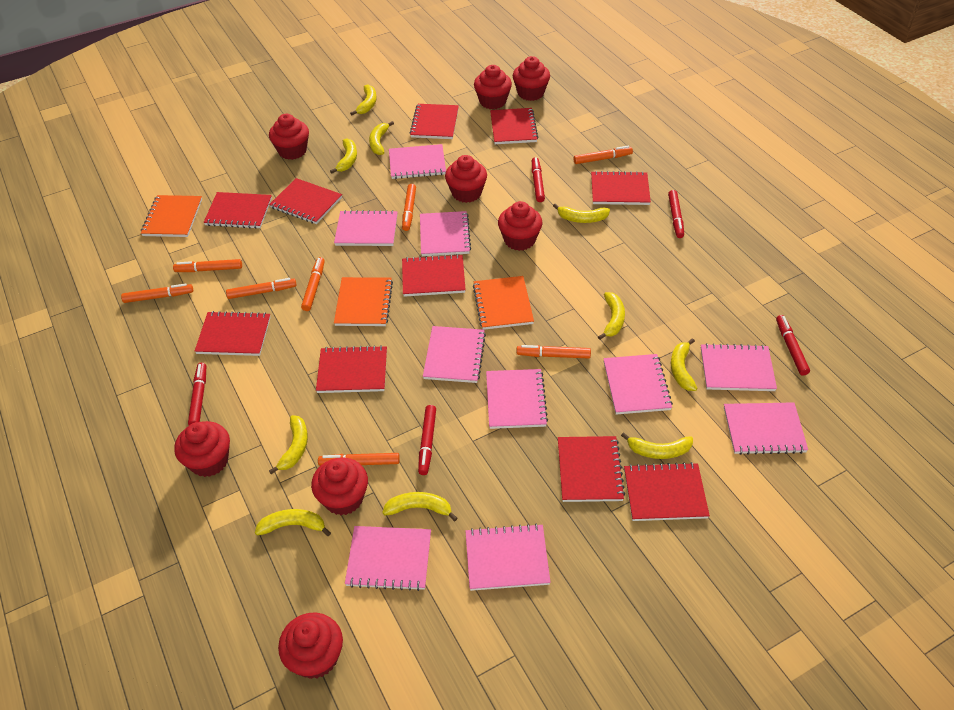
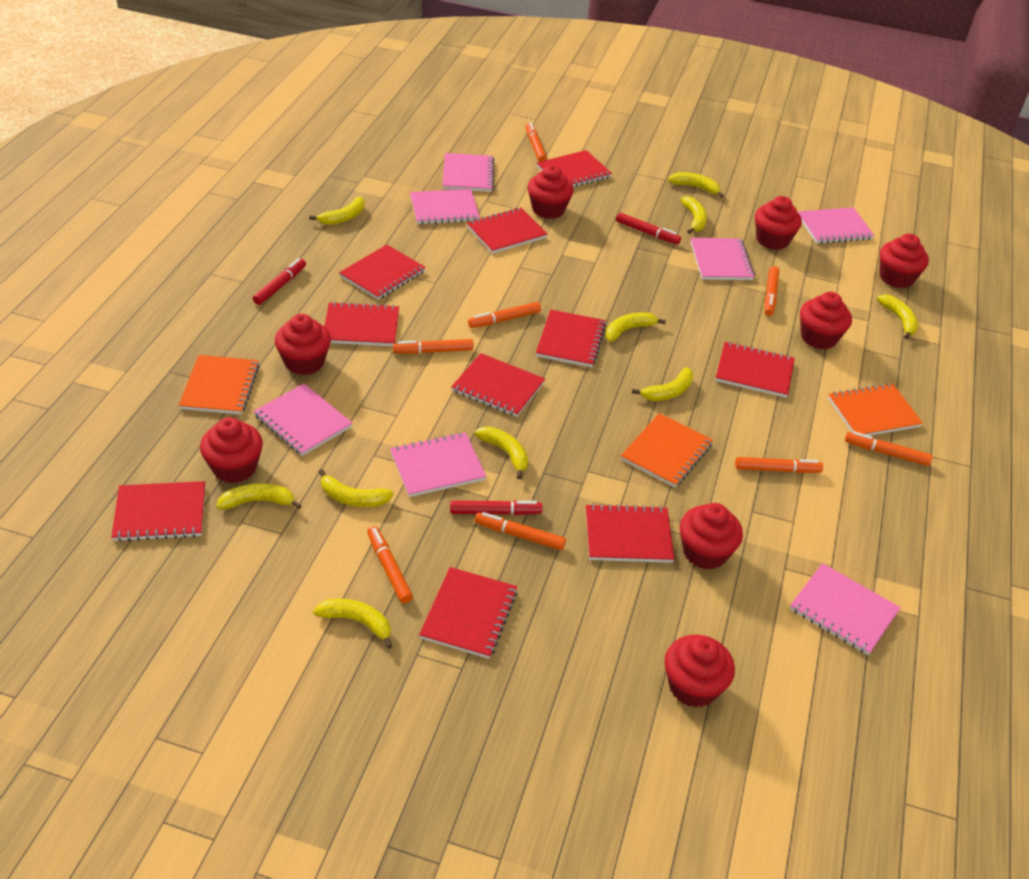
pink notebook: 10 -> 7
red marker: 5 -> 3

